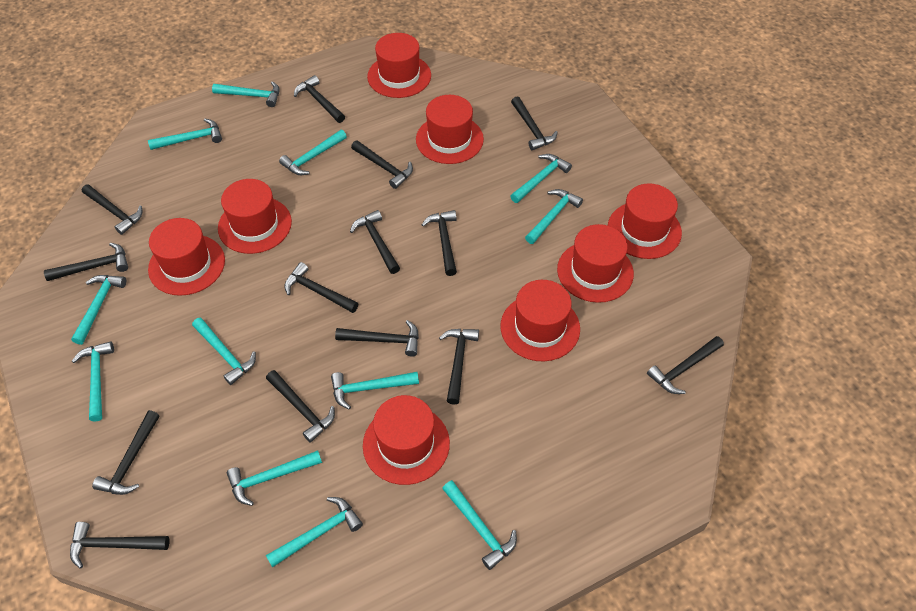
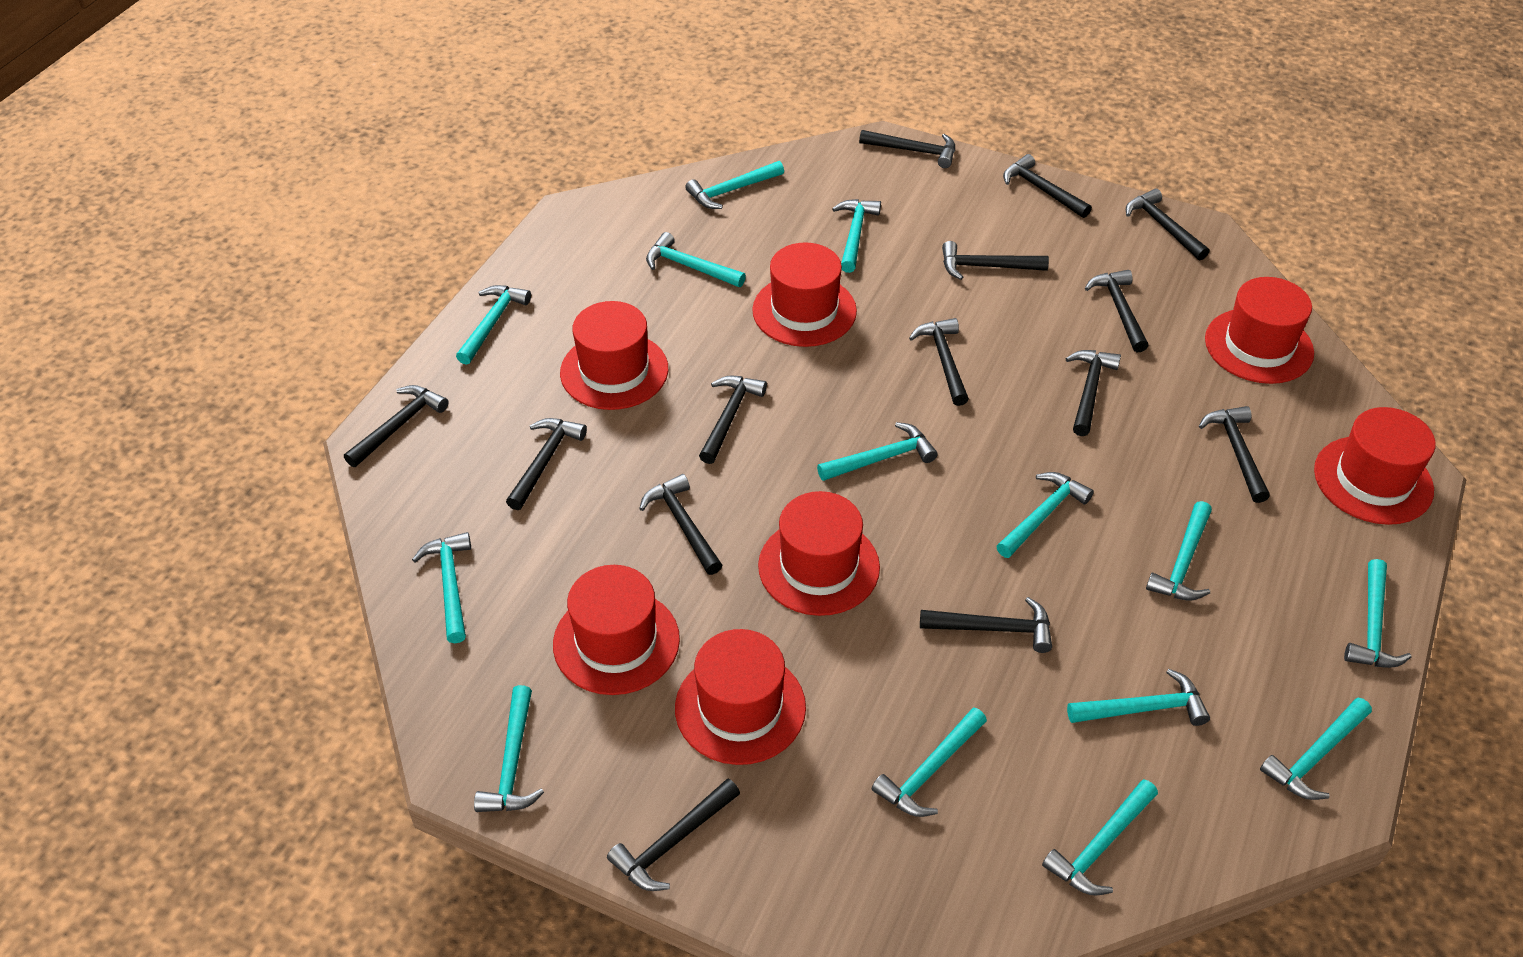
red hat: 8 -> 7
turquoise hammer: 12 -> 14

